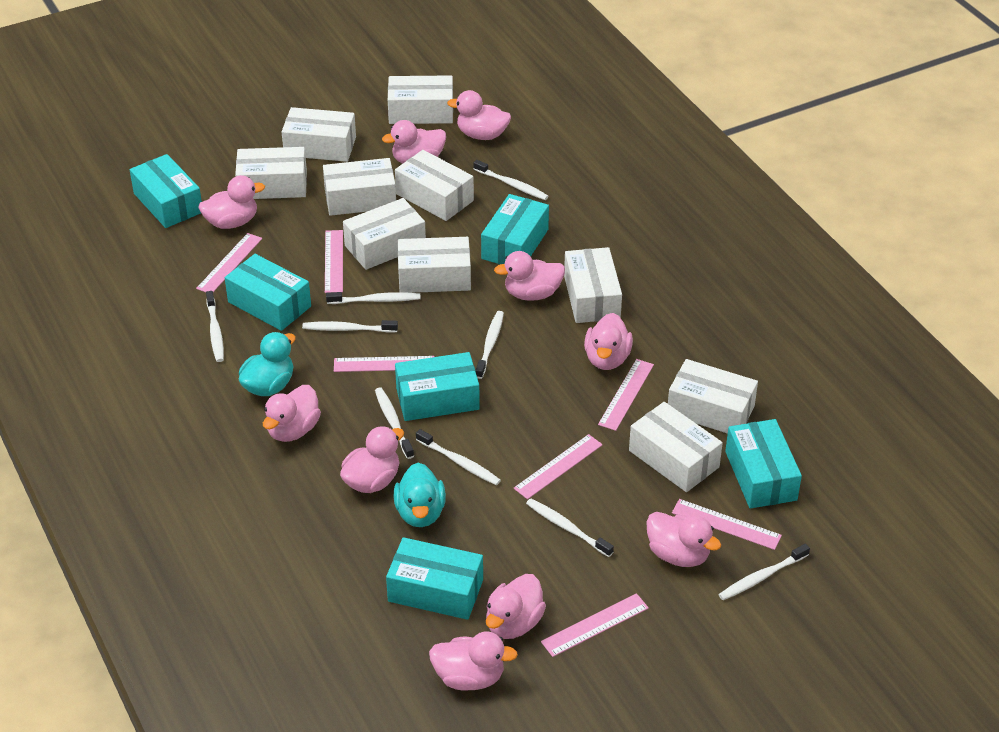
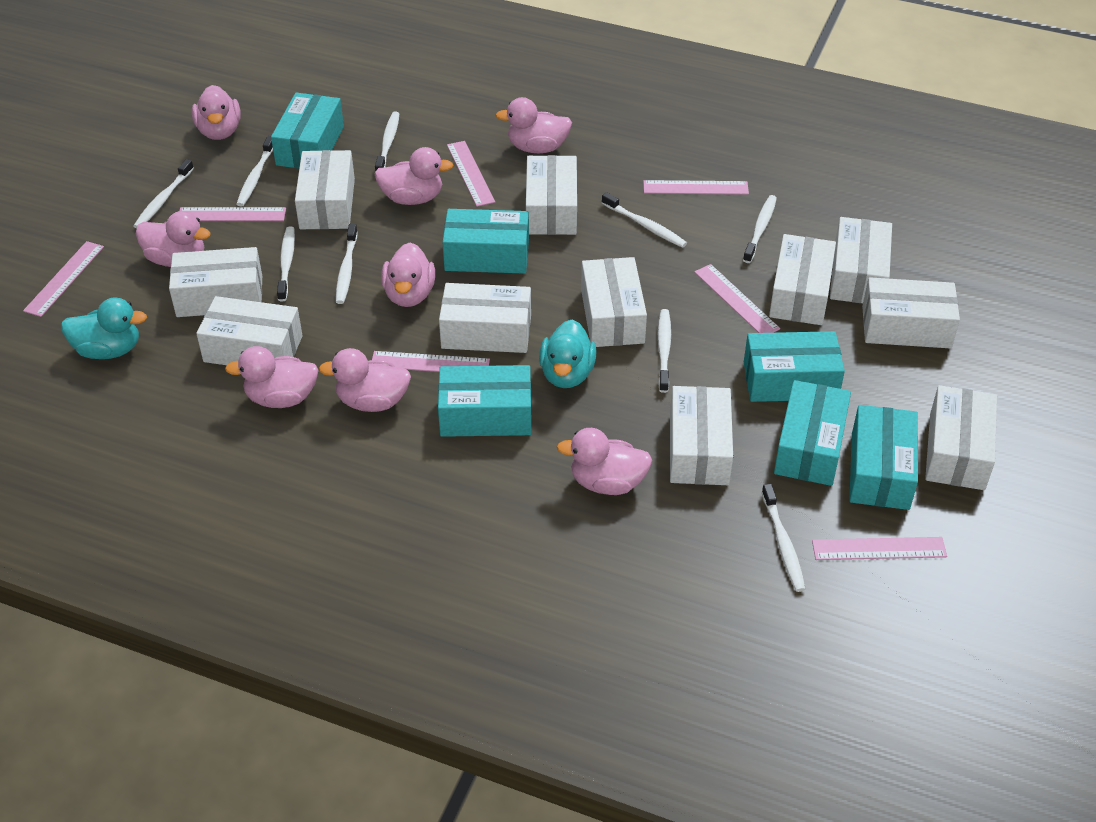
pink duck: 10 -> 8
white box: 10 -> 11

